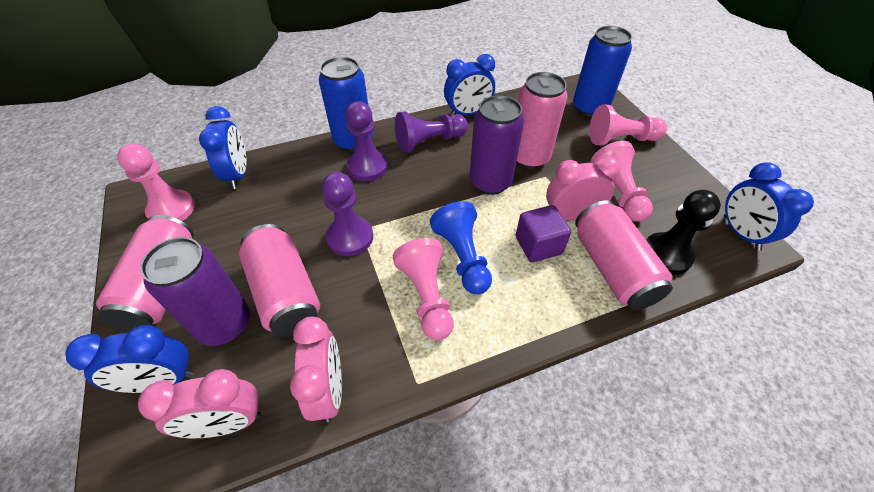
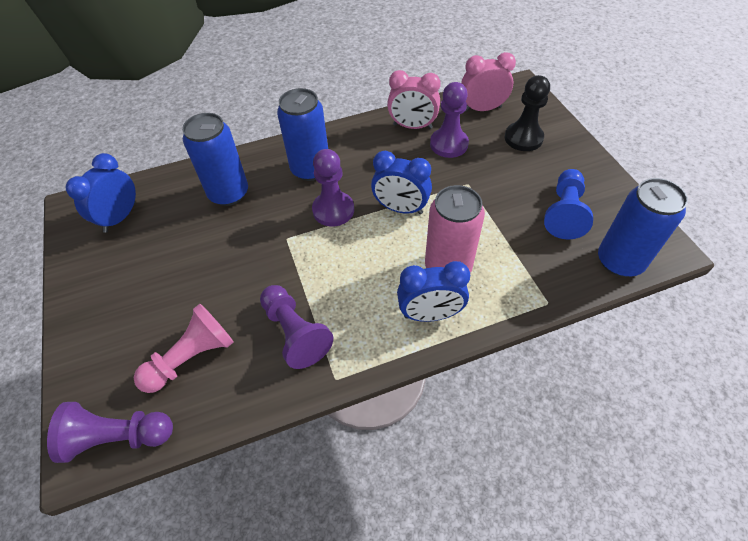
blue can: 2 -> 3
blue clock: 4 -> 3
pink can: 4 -> 1
pink clock: 3 -> 2
pink pawn: 4 -> 1
purple can: 2 -> 0
purple cube: 1 -> 0
purple pawn: 3 -> 4

